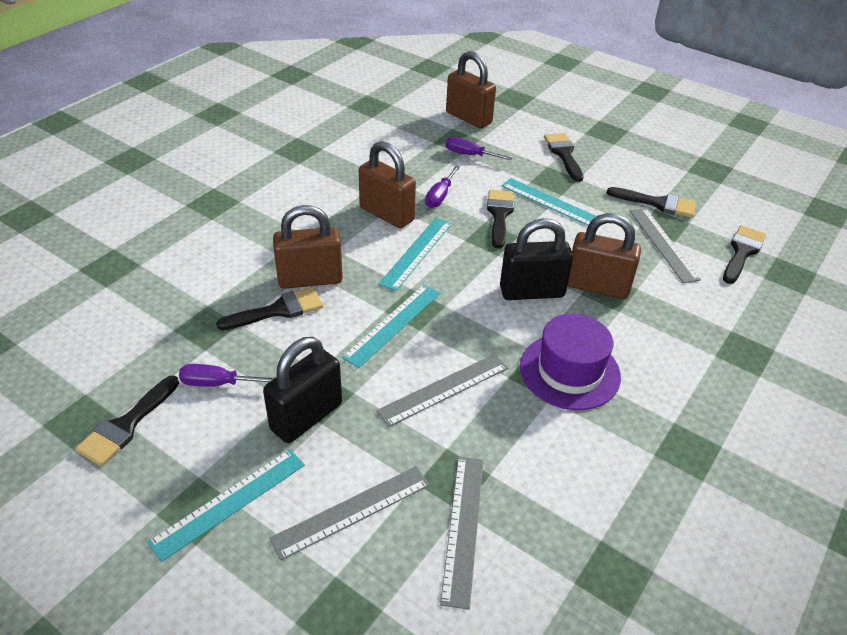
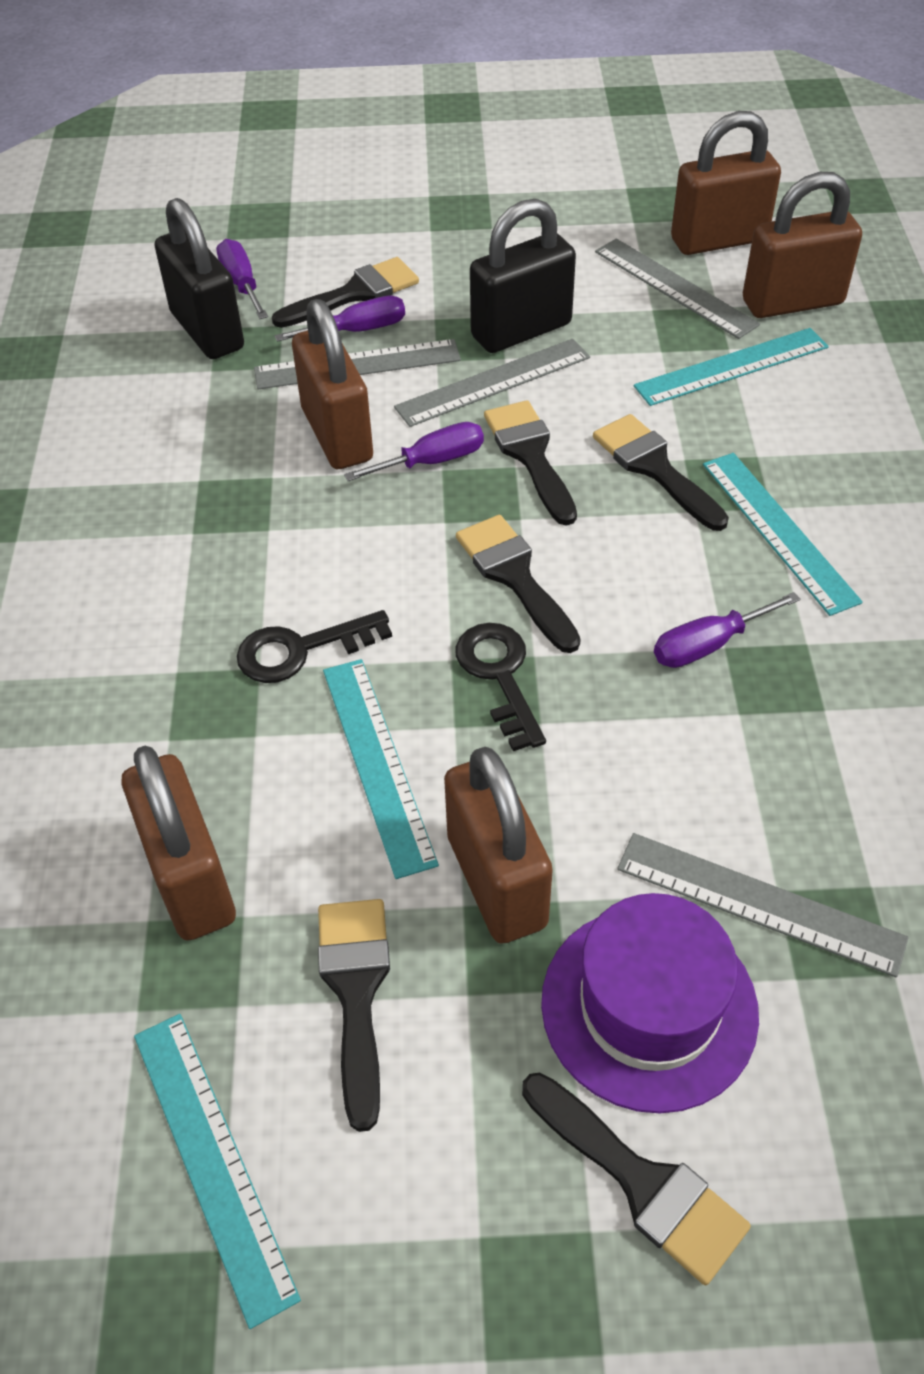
black key: 0 -> 2
brown padlock: 4 -> 5
purple screwdriver: 3 -> 4

